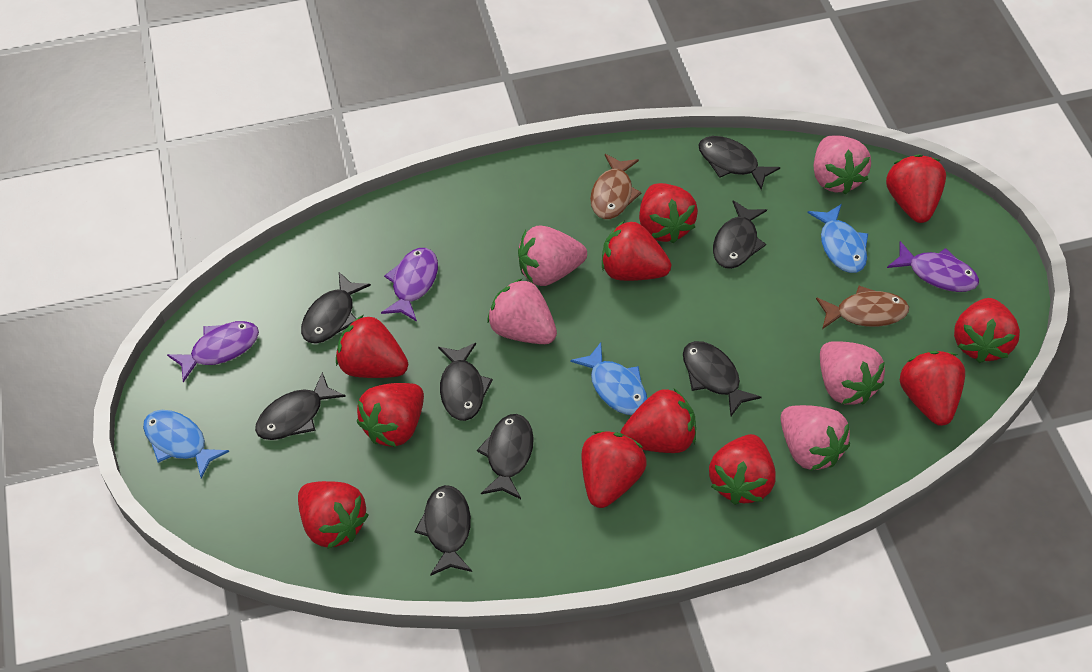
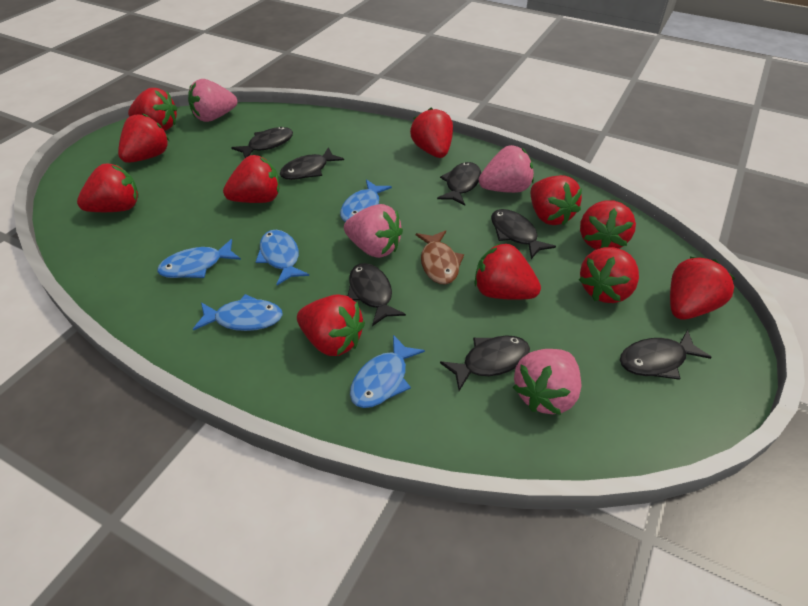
black fish: 8 -> 7
blue fish: 3 -> 5
brown fish: 2 -> 1
pink strawberry: 5 -> 4
purple fish: 3 -> 0

